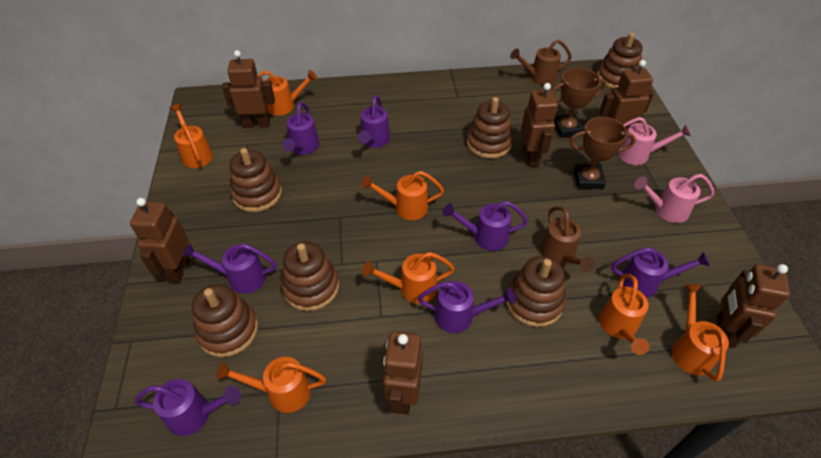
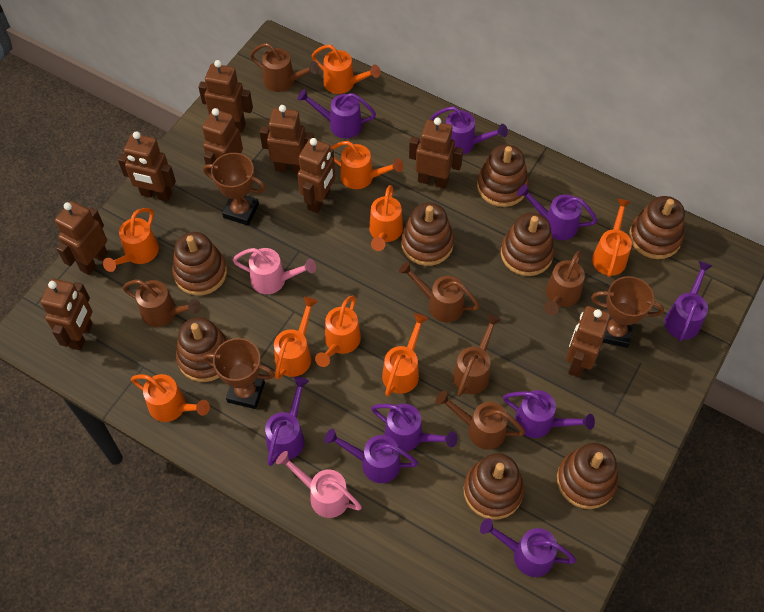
brown robot: 6 -> 9
brown stacking toy: 6 -> 8
brown trophy: 2 -> 3
brown watering can: 2 -> 6
orange watering can: 7 -> 9
purple watering can: 7 -> 9

